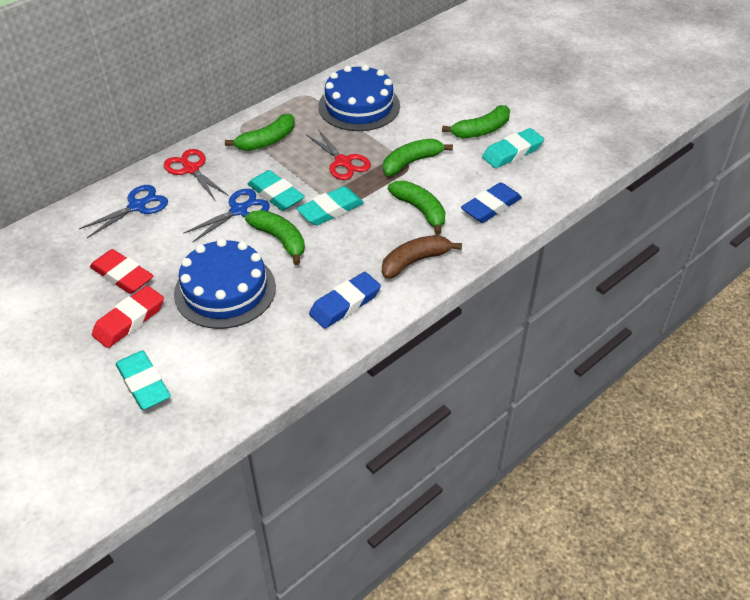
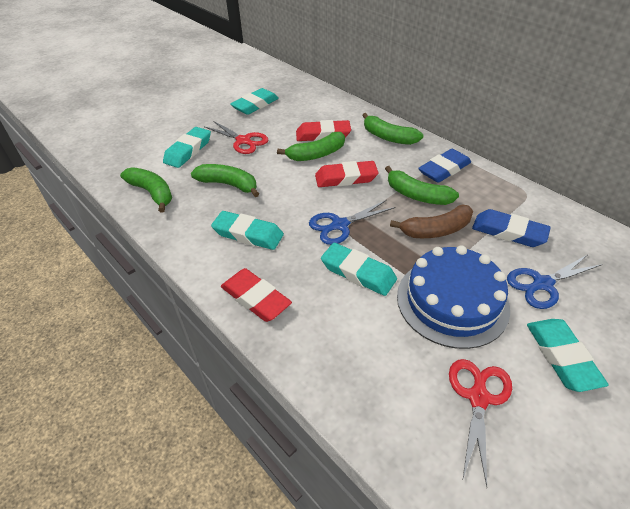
blue cake: 2 -> 1
red eraser: 2 -> 3
turquoise eraser: 4 -> 5

